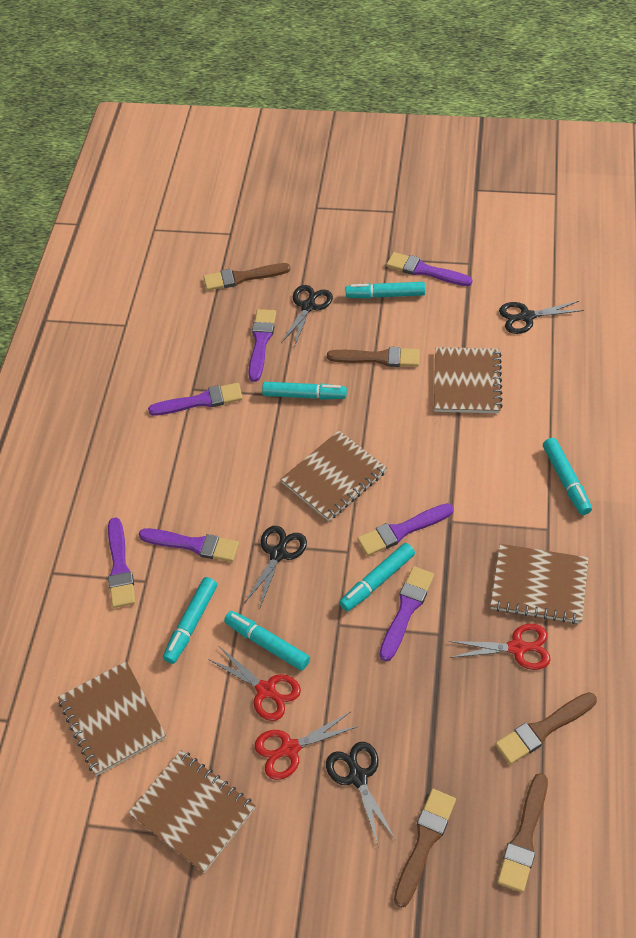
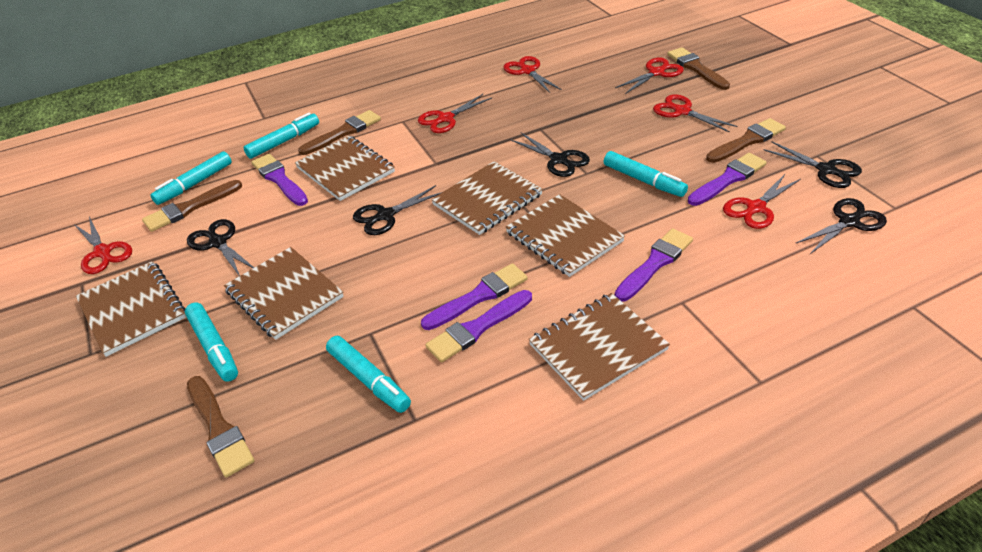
black scissors: 4 -> 5
brown notebook: 5 -> 6
purple brush: 7 -> 5
red scissors: 3 -> 6
turquoise marker: 6 -> 5

